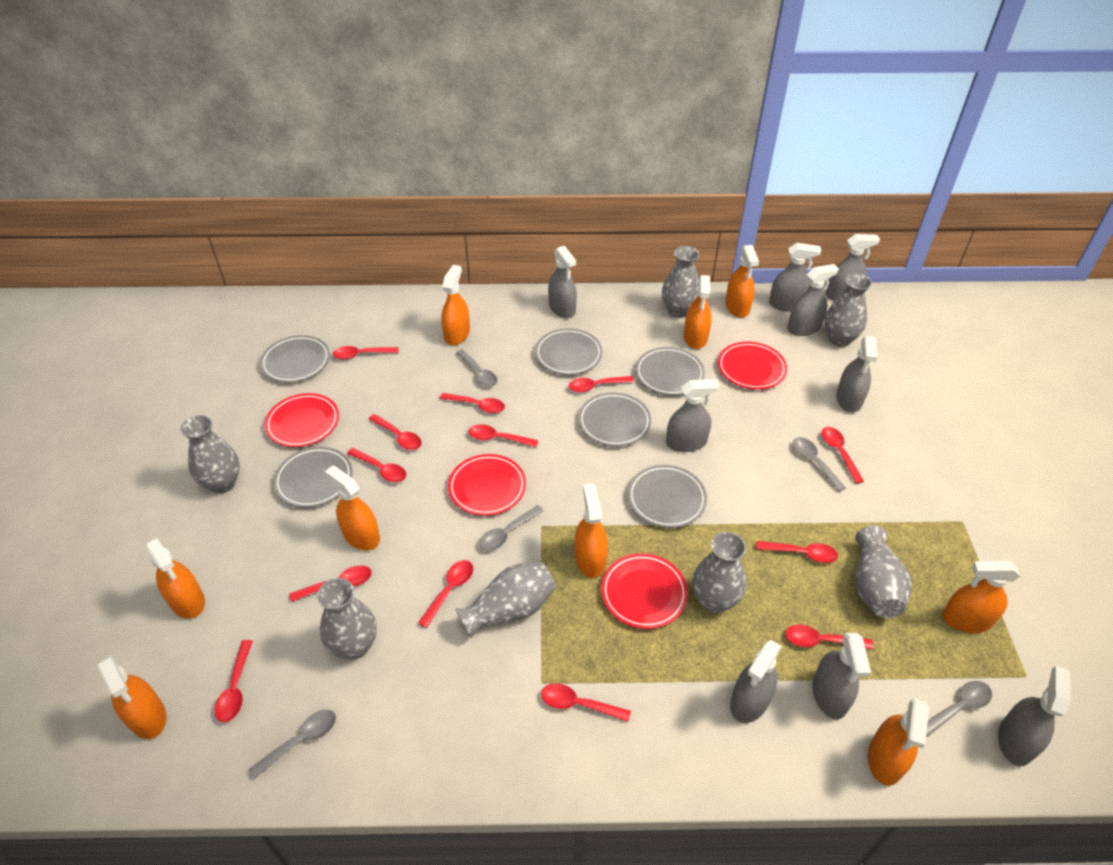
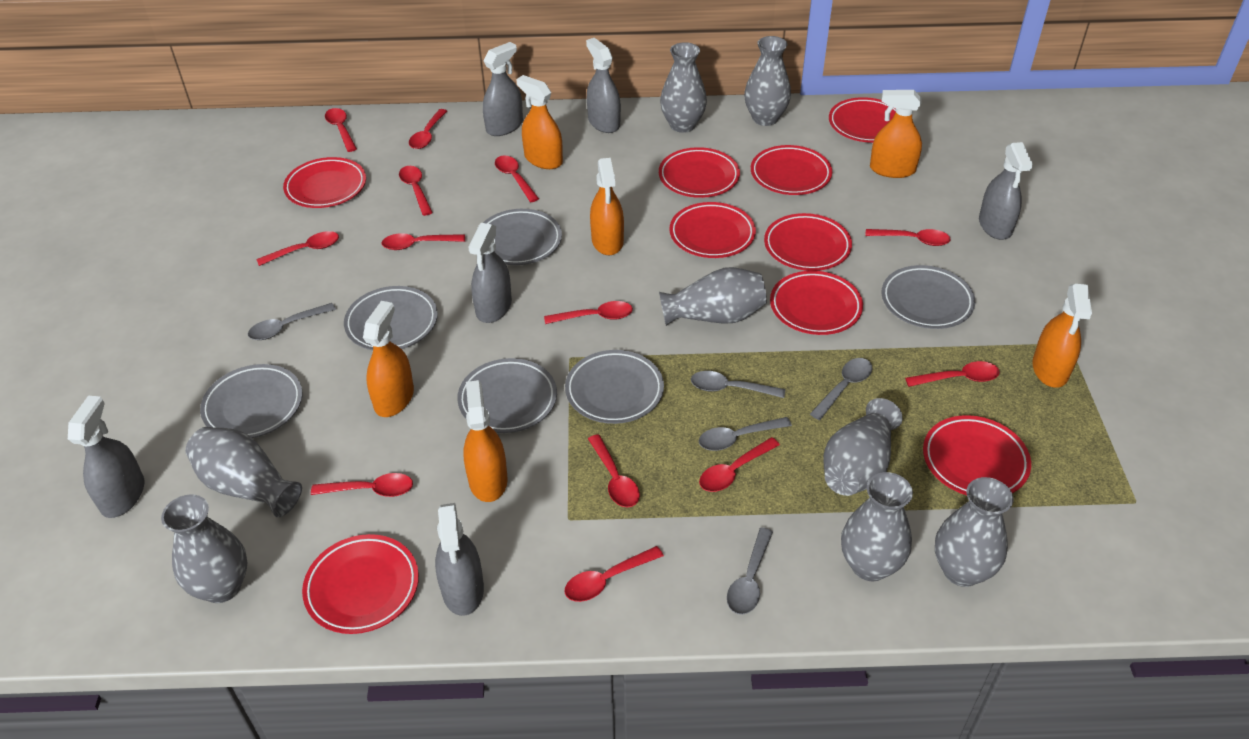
grey spray bottle: 9 -> 6
grey vase: 7 -> 8
orange spray bottle: 9 -> 6
red plate: 4 -> 9

